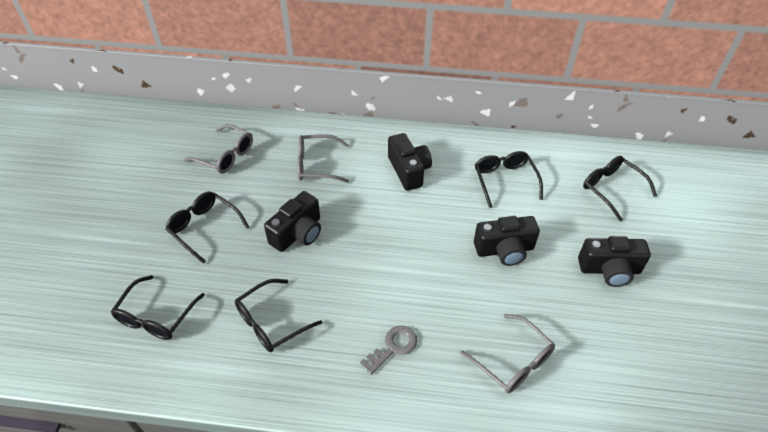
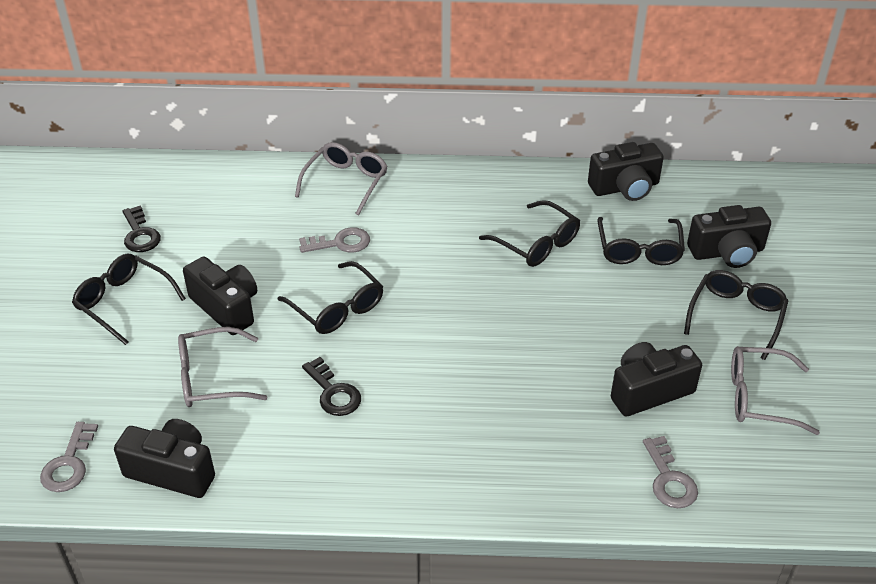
black camera: 4 -> 5
black key: 0 -> 2
grey key: 1 -> 3

